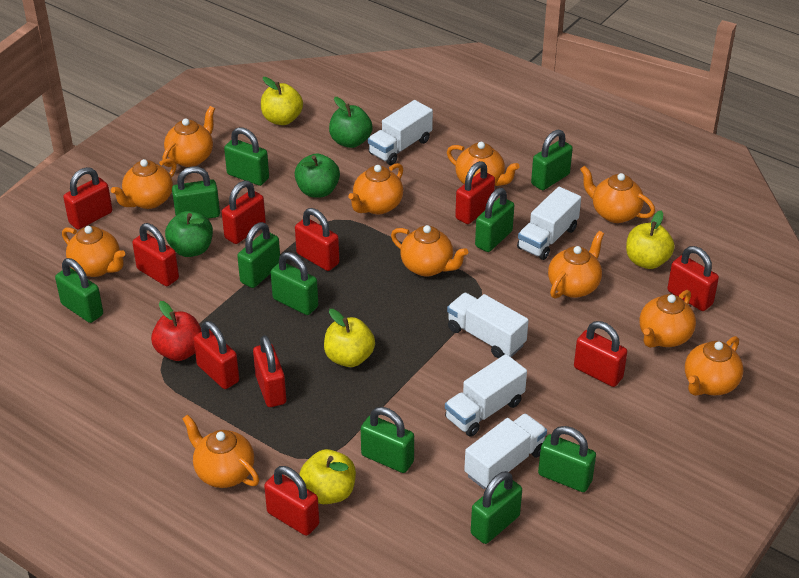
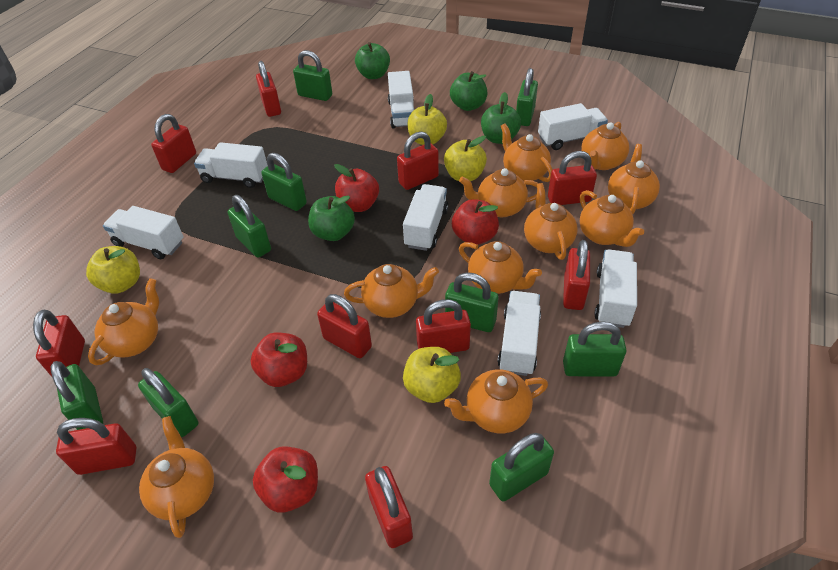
green apple: 3 -> 4
green padlock: 10 -> 9
red apple: 1 -> 4
white truck: 5 -> 7

